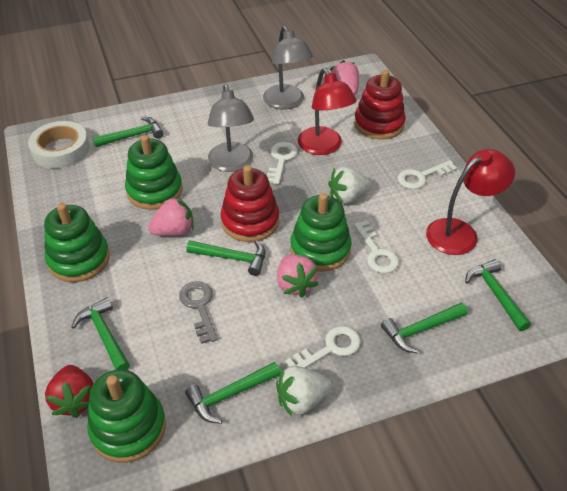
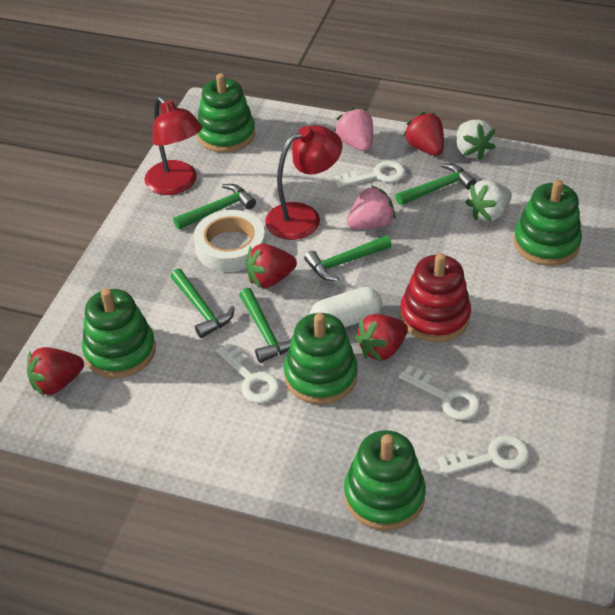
green hammer: 6 -> 5
green stacking toy: 4 -> 5
grey key: 1 -> 0
grey lamp: 2 -> 0
pink strawberry: 3 -> 2
red stacking toy: 2 -> 1
red strawberry: 1 -> 4
white capsule: 0 -> 1

